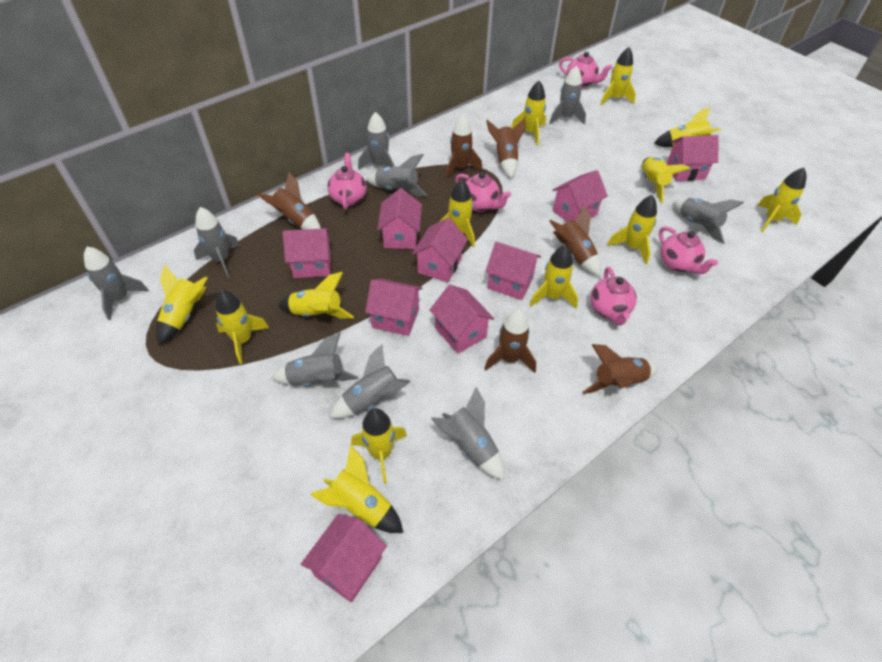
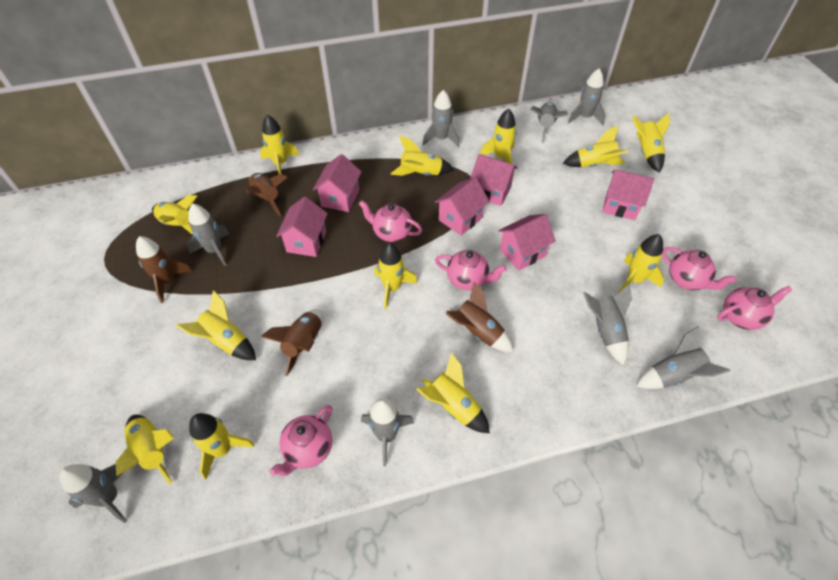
brown rocket: 6 -> 4
grey rocket: 9 -> 8
pink house: 9 -> 6
yellow rocket: 13 -> 12

